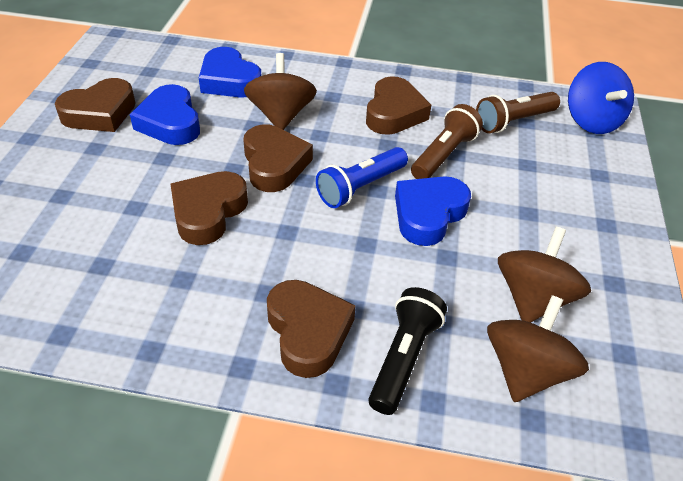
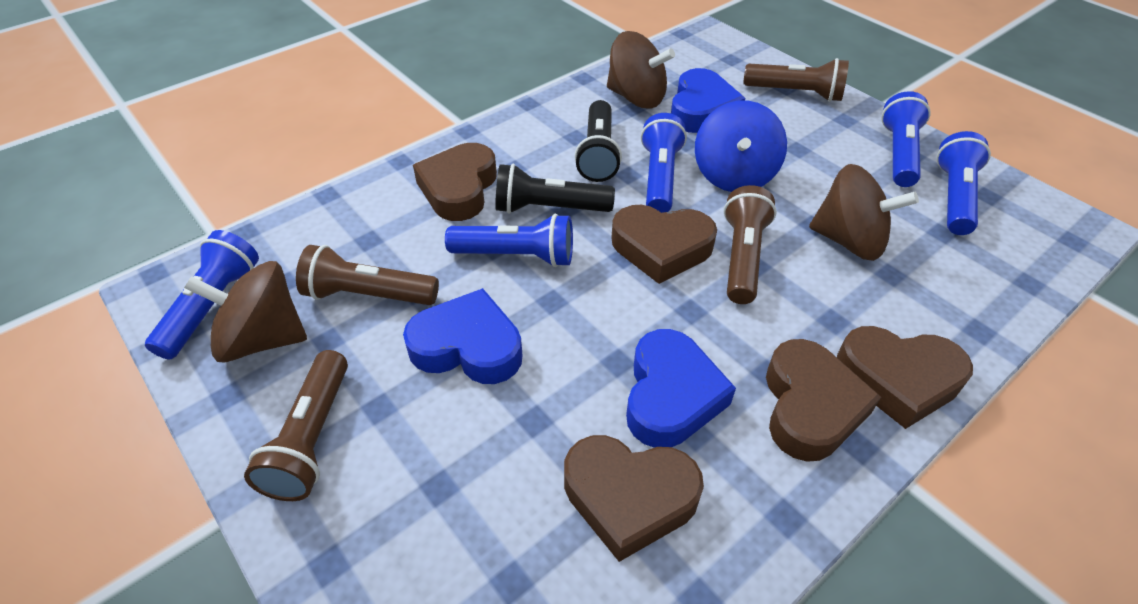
black flashlight: 1 -> 2
blue flashlight: 1 -> 5
brown flashlight: 2 -> 4

